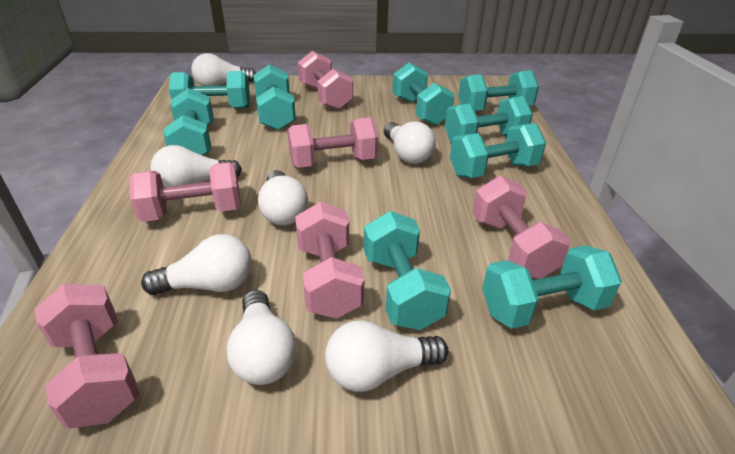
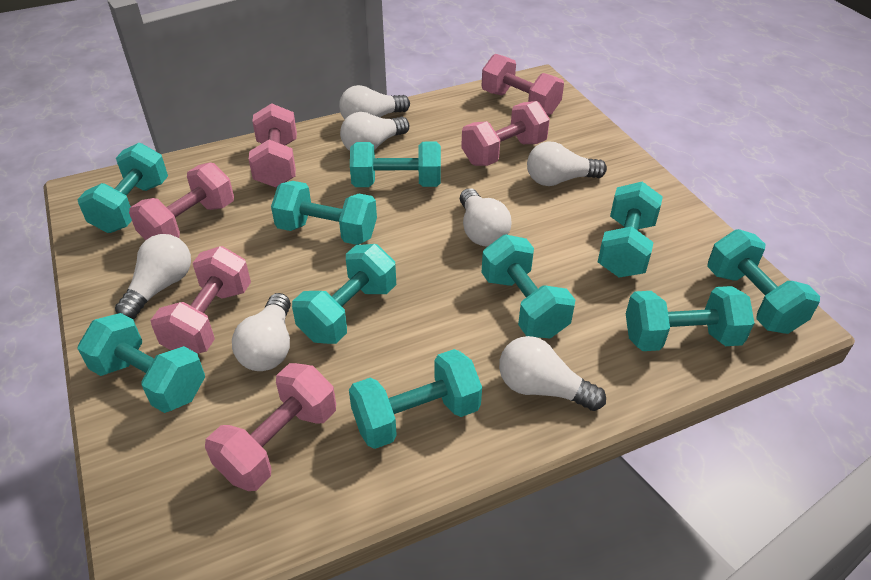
turquoise dumbbell: 9 -> 10

